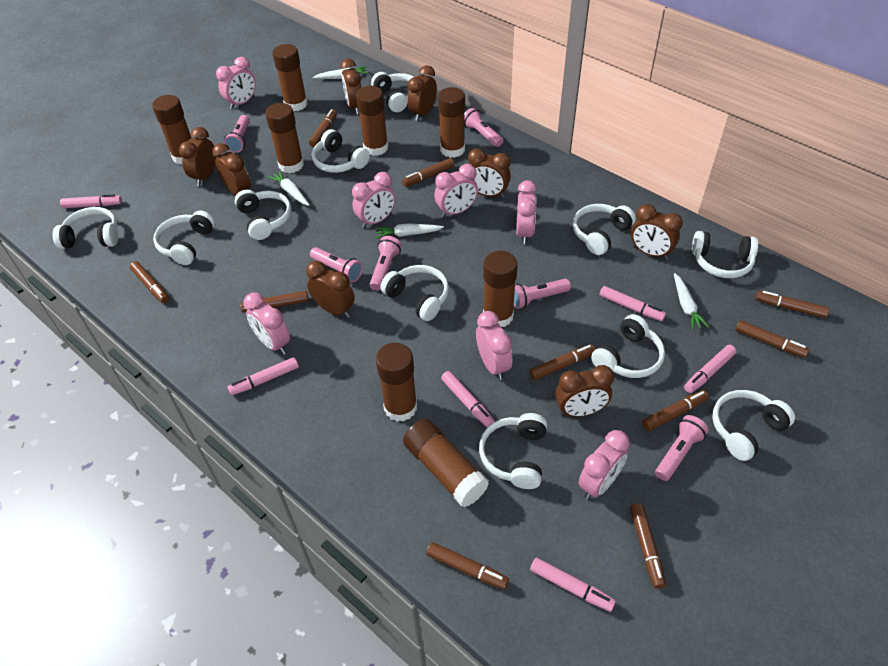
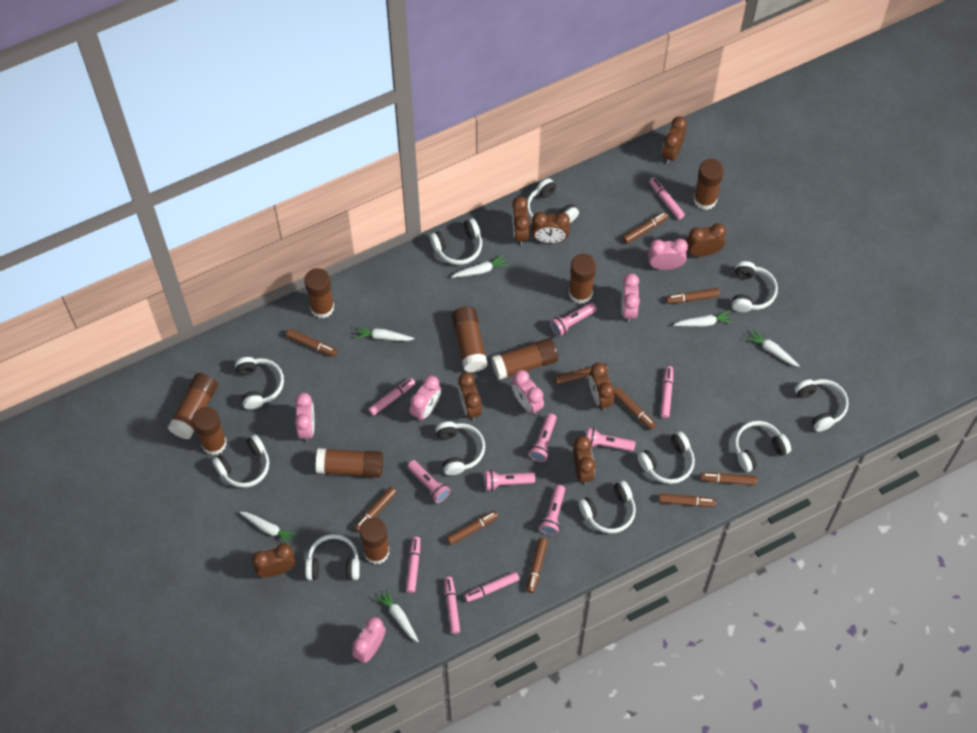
brown glue stick: 8 -> 9
pink clock: 7 -> 6
white carrot: 4 -> 6

